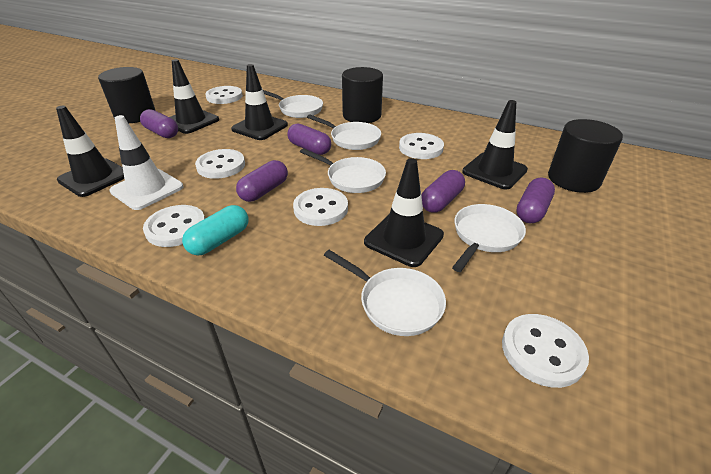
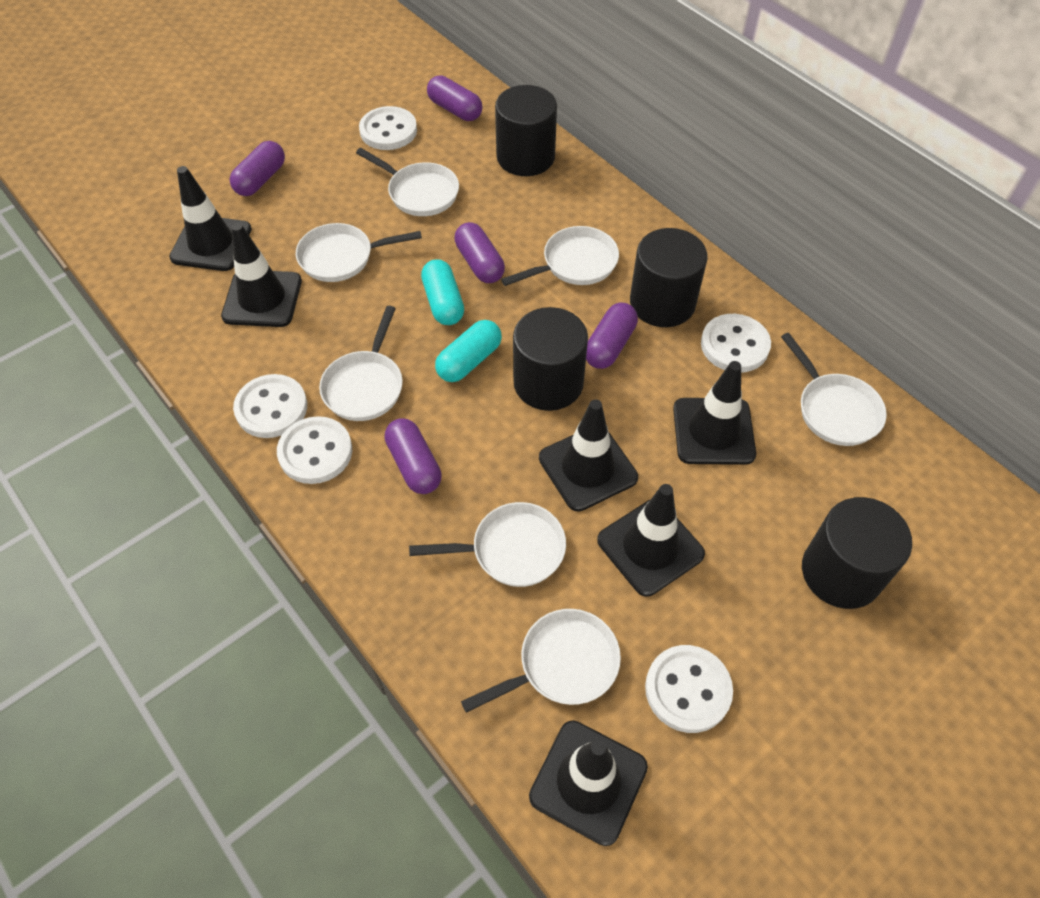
black cylinder: 3 -> 4
black traffic cone: 5 -> 6
turquoise capsule: 1 -> 2
white button: 6 -> 5
white pan: 5 -> 7
white traffic cone: 1 -> 0

